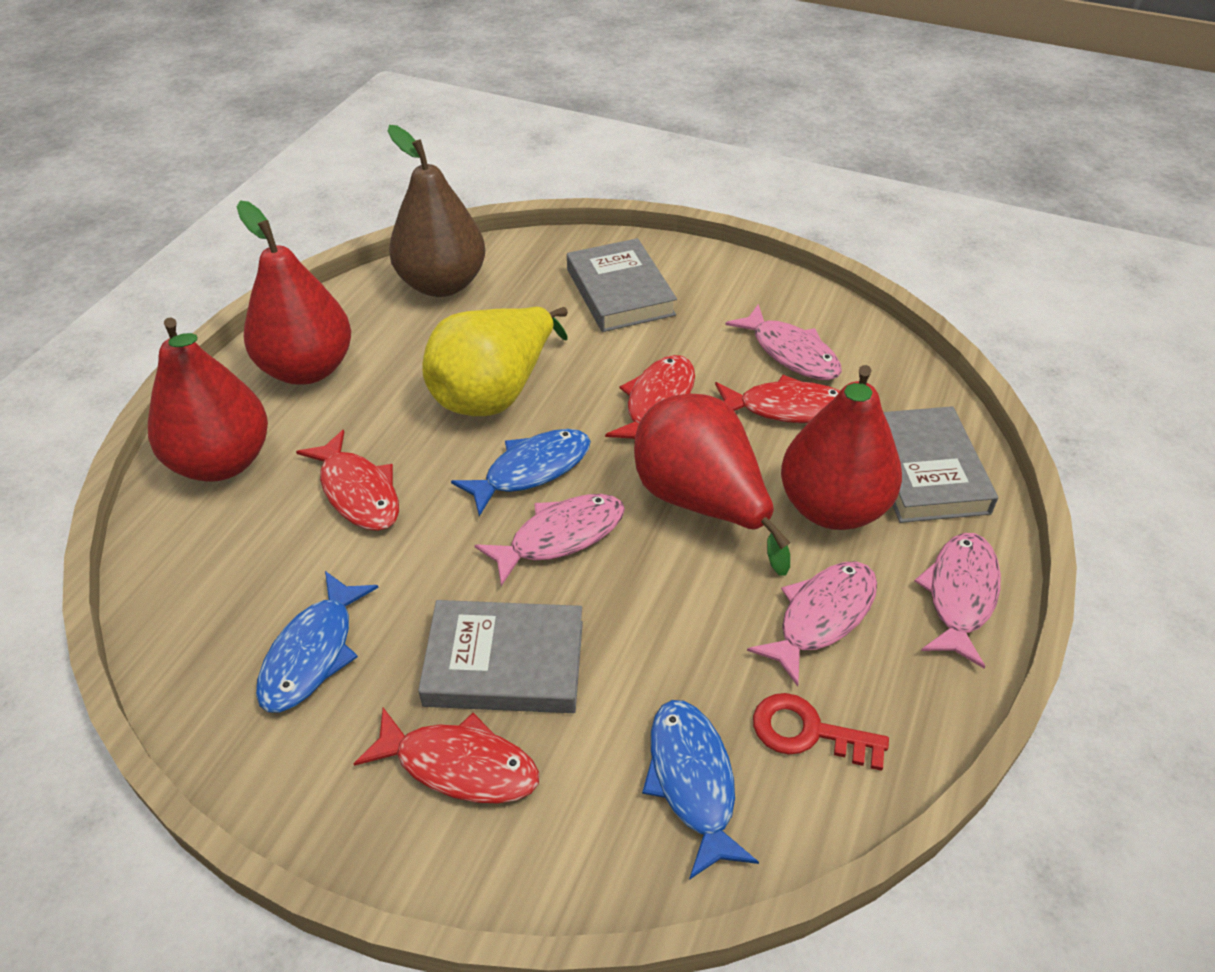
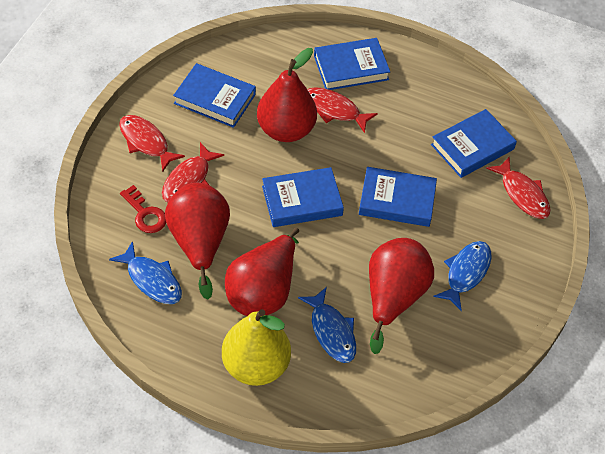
blue book: 0 -> 5
brown pear: 1 -> 0
grey book: 3 -> 0
pink fish: 4 -> 0

